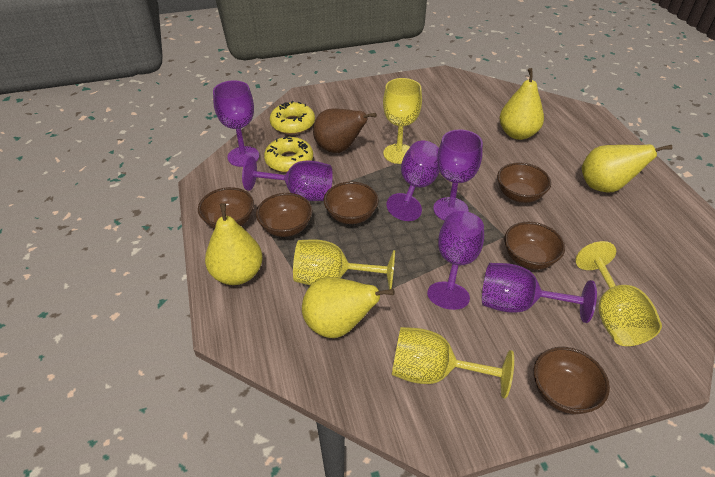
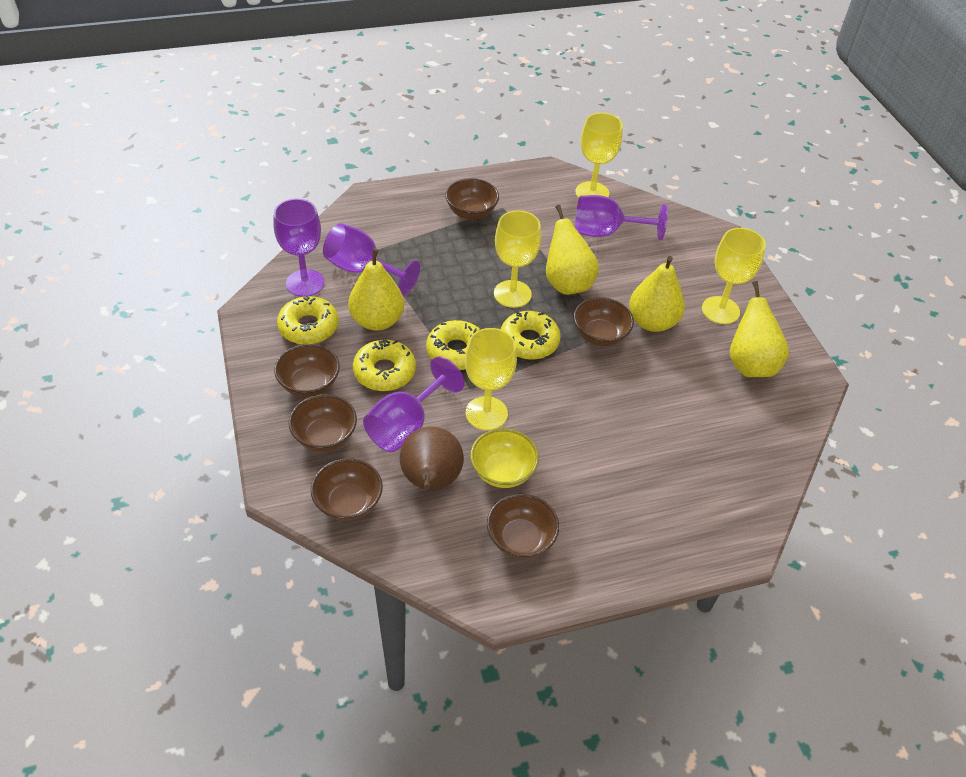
purple goblet: 6 -> 4
yellow bowl: 0 -> 1
yellow donut: 2 -> 4

